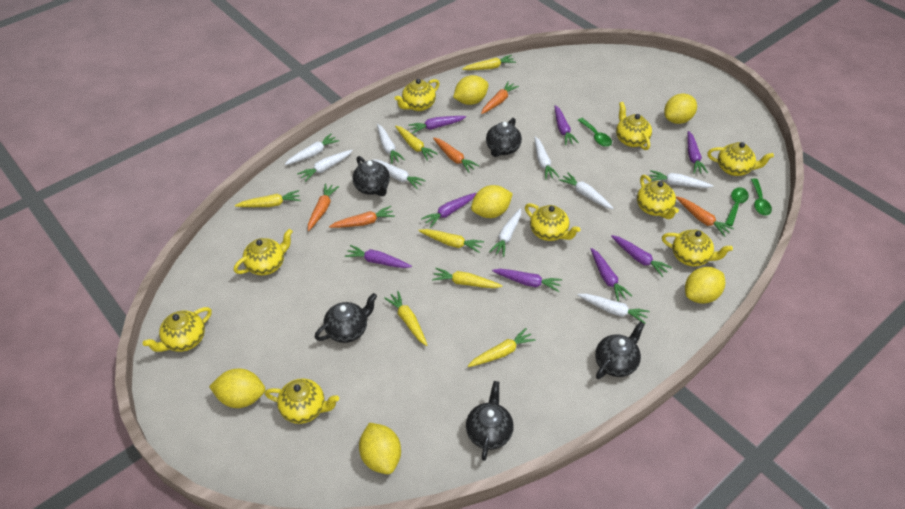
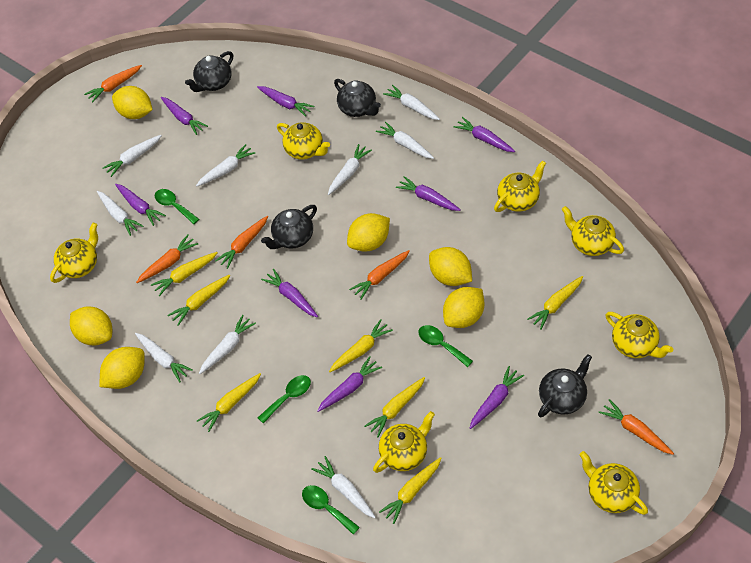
black teapot: 5 -> 4
green spoon: 3 -> 4
yellow teapot: 9 -> 7

